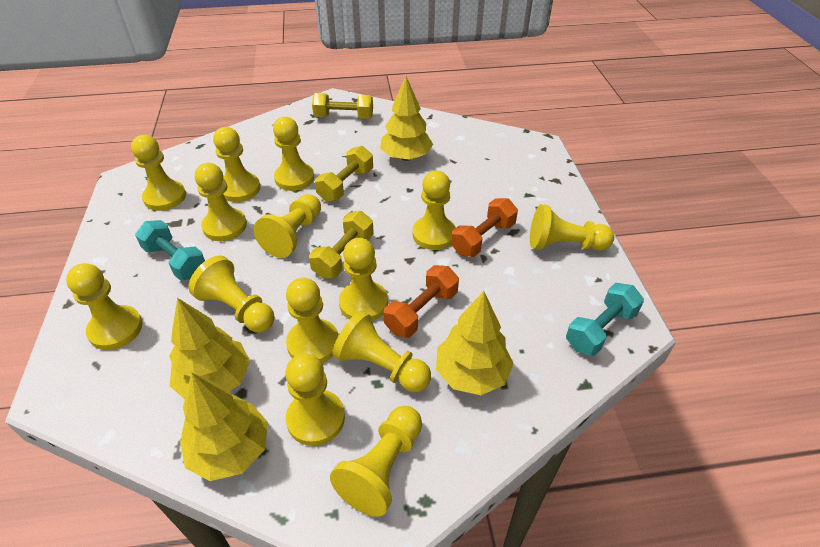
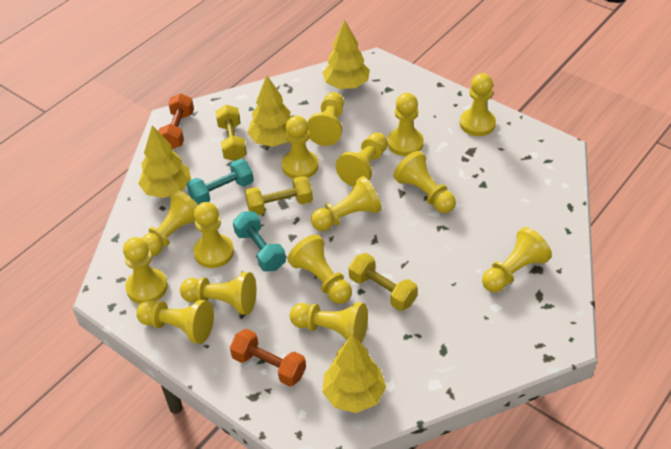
yellow pawn: 14 -> 15

